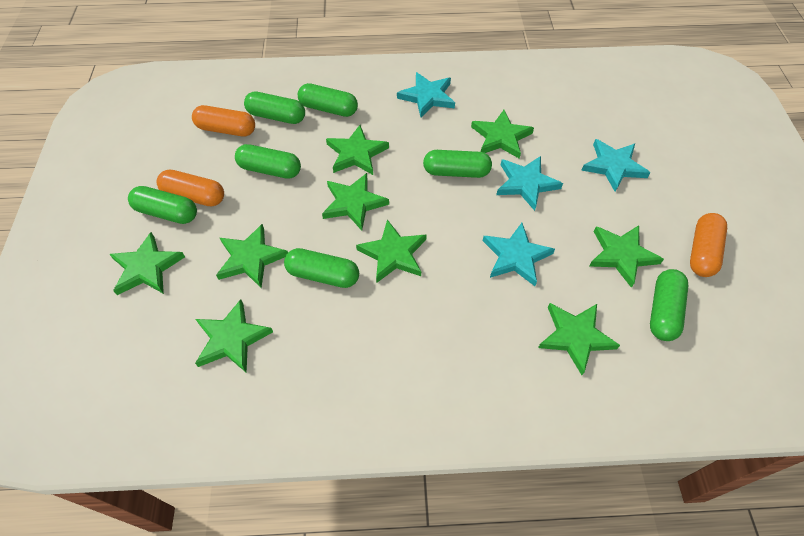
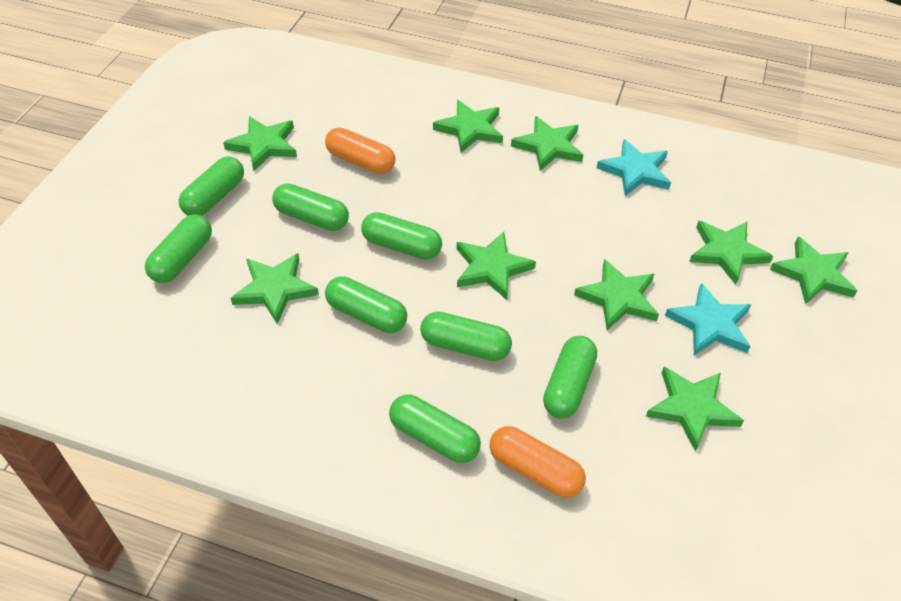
green capsule: 7 -> 8
orange capsule: 3 -> 2
turquoise star: 4 -> 2

